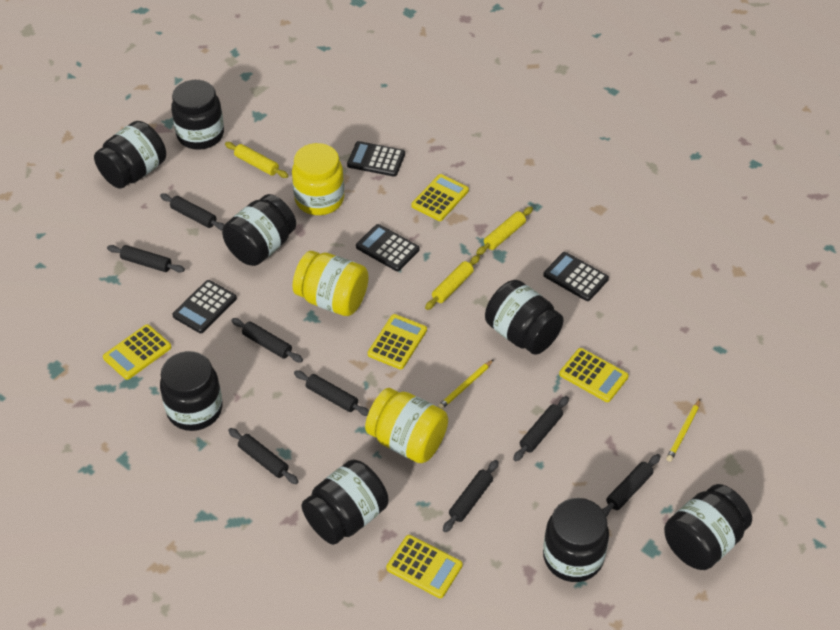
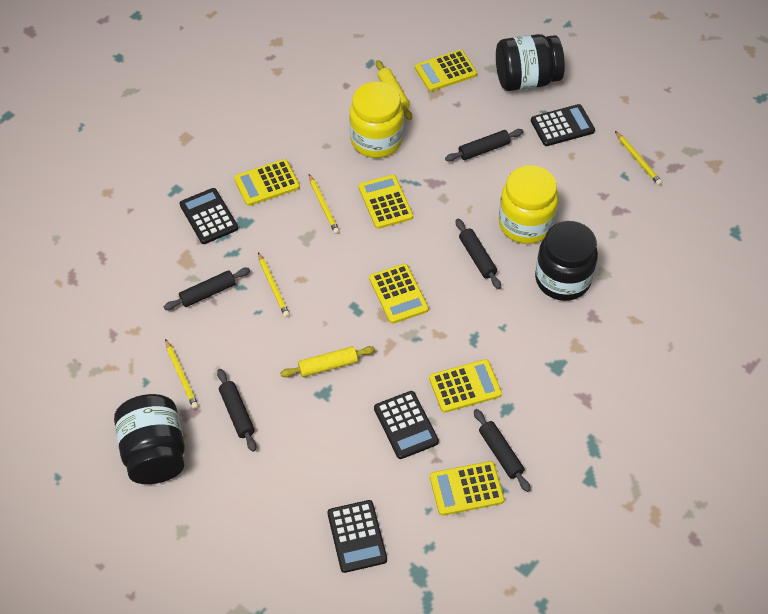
black jar: 8 -> 3
black rolling pin: 8 -> 5
yellow calculator: 5 -> 6
yellow jar: 3 -> 2
yellow pencil: 2 -> 4
yellow rolling pin: 3 -> 2

